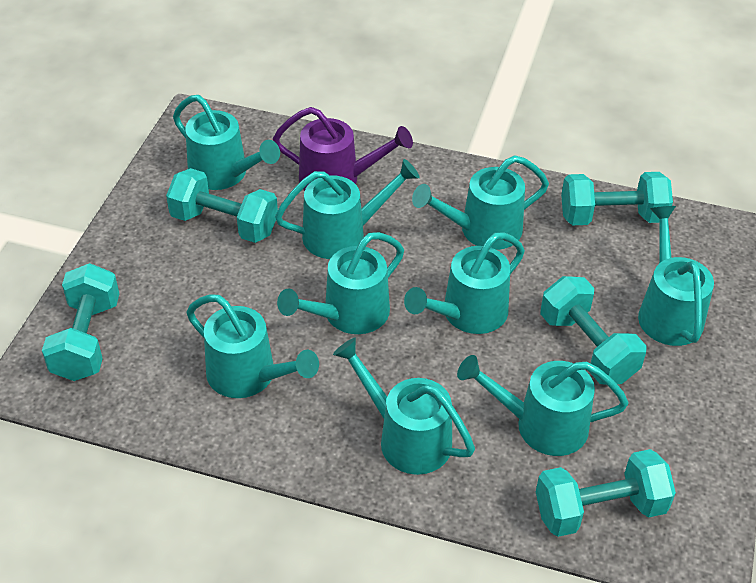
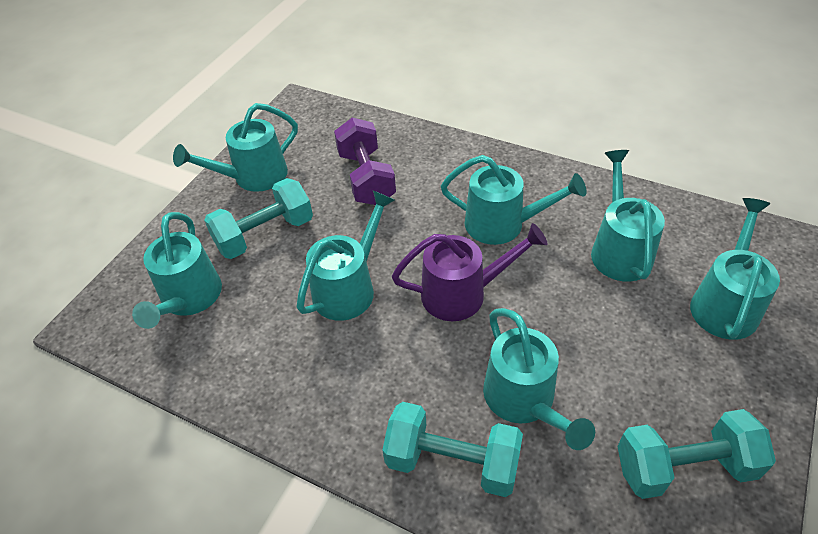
purple dumbbell: 0 -> 1
turquoise dumbbell: 5 -> 3
turquoise watering can: 9 -> 7

